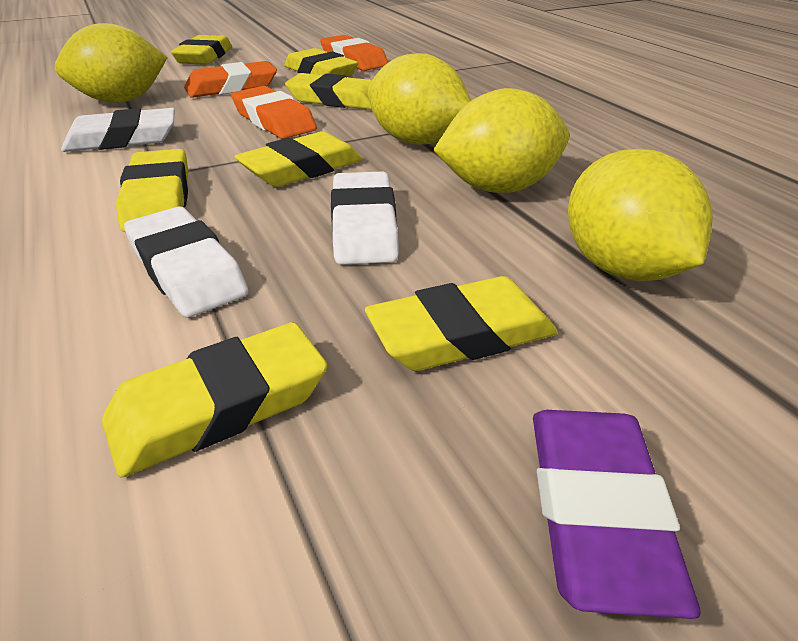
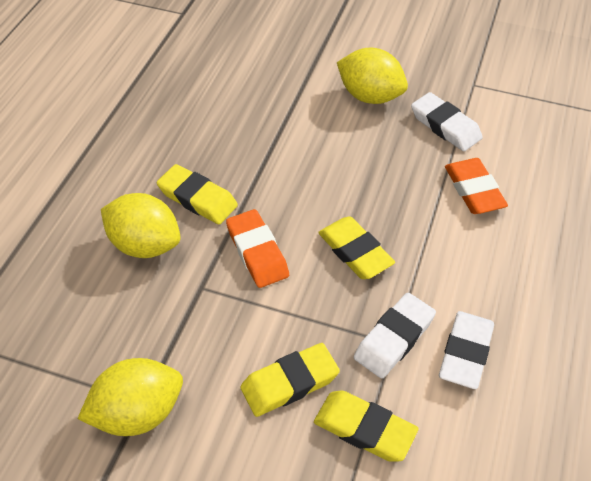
orange eraser: 3 -> 2
purple eraser: 1 -> 0
yellow eraser: 7 -> 4
yellow lemon: 4 -> 3

